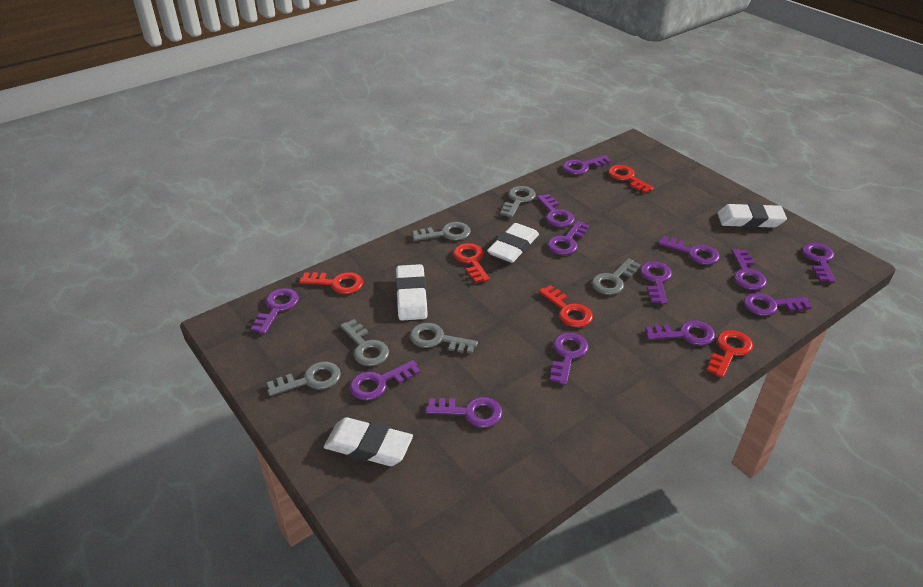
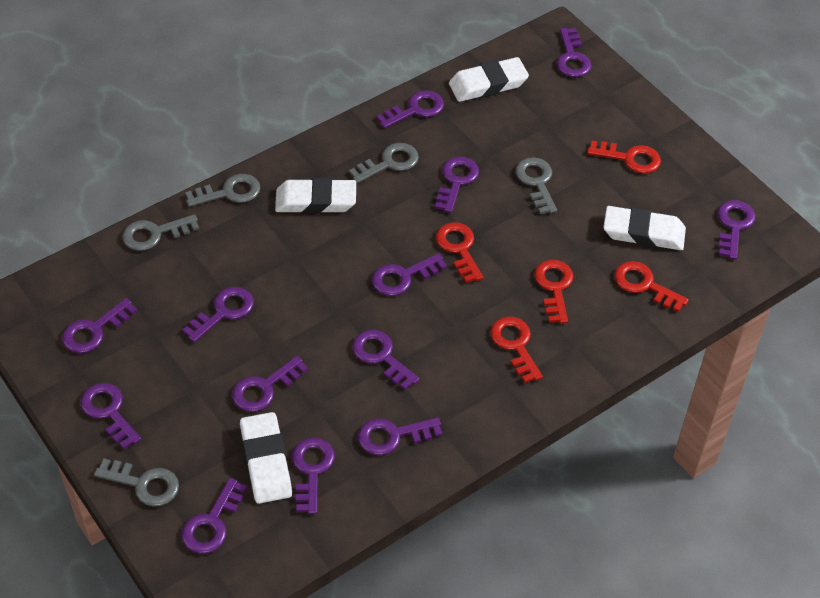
grey key: 6 -> 5

